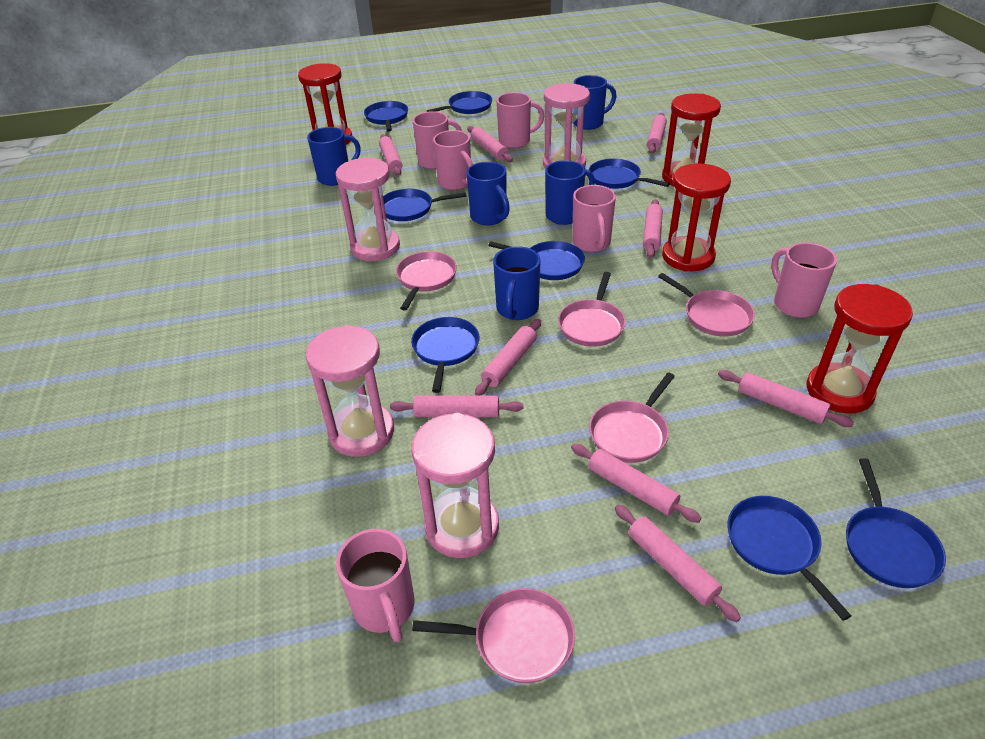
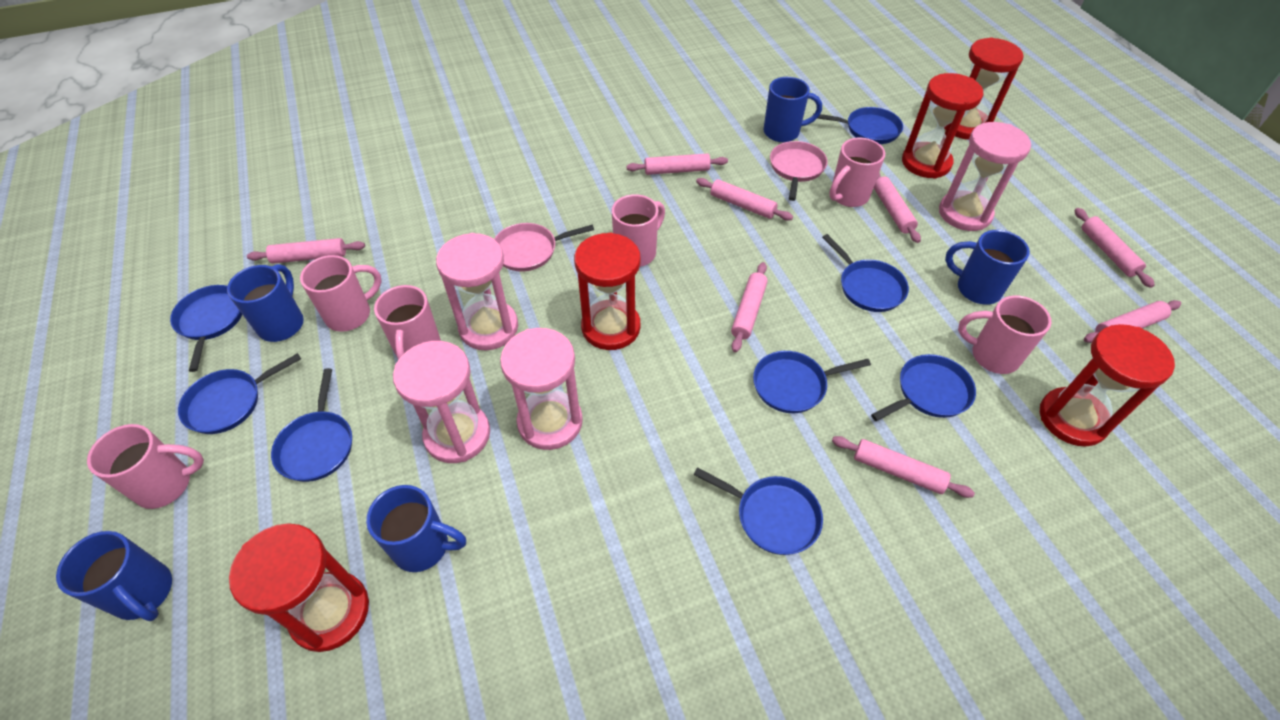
pink pan: 5 -> 2
pink rolling pin: 9 -> 8
red hourglass: 4 -> 5

